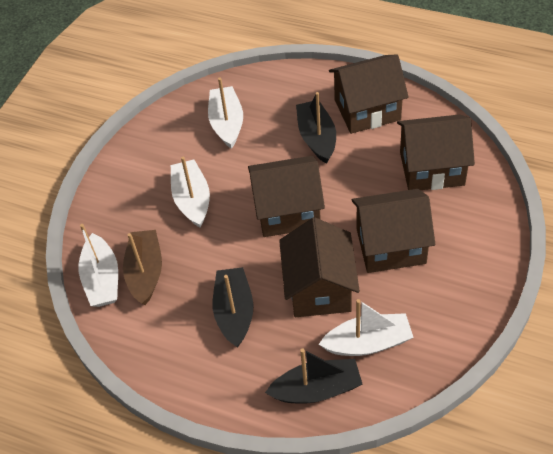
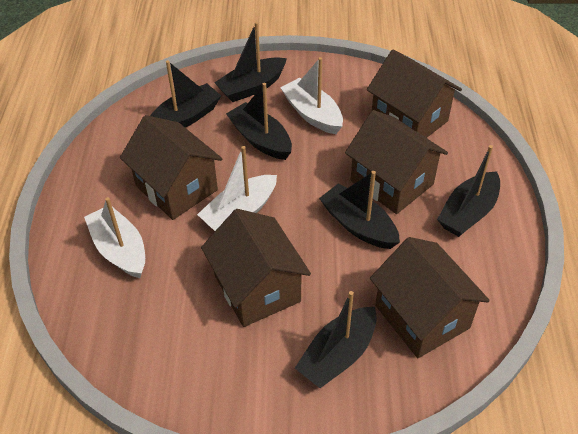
black boat: 3 -> 6
brown boat: 1 -> 0
white boat: 4 -> 3

